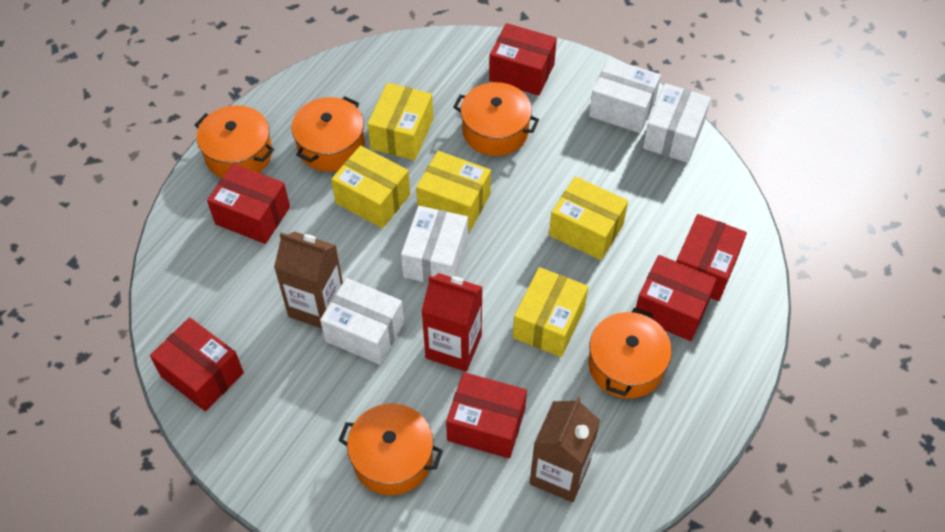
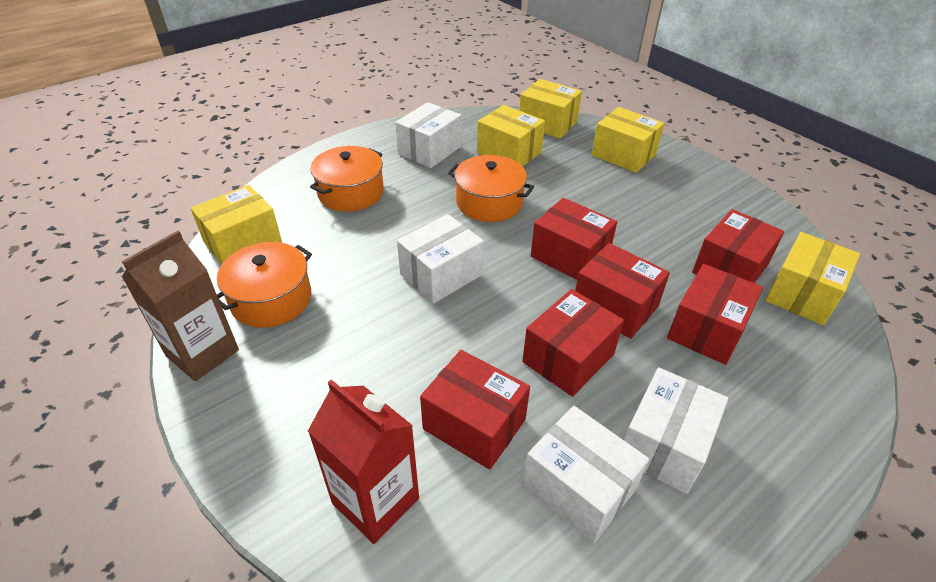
brown carton: 2 -> 1
orange pot: 5 -> 3

